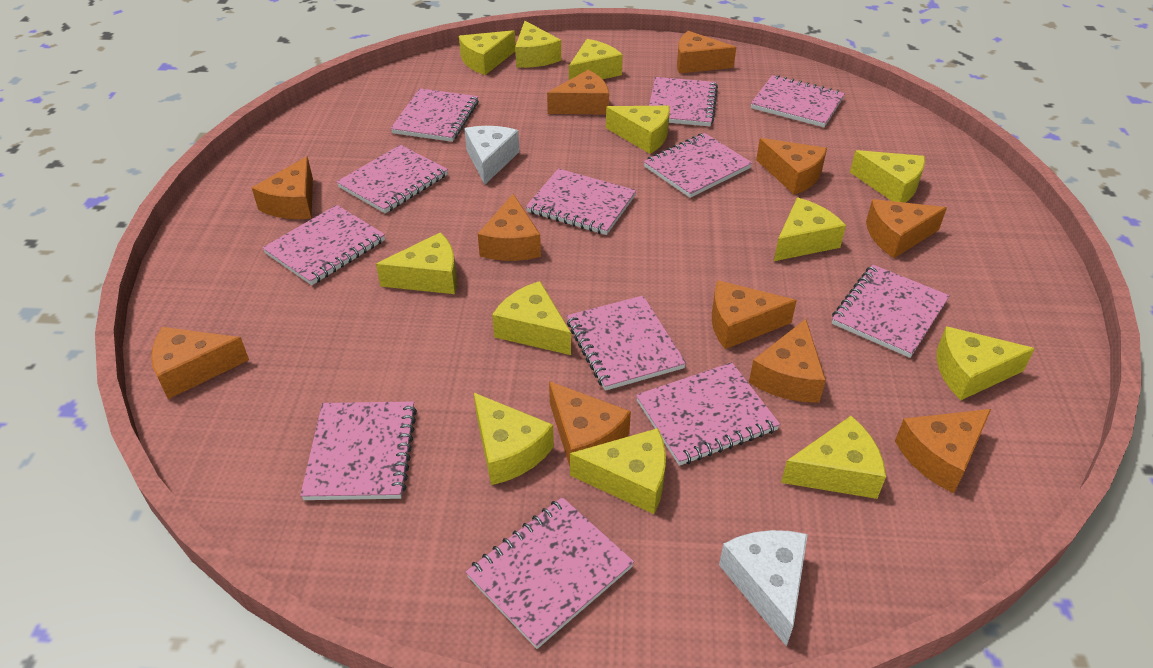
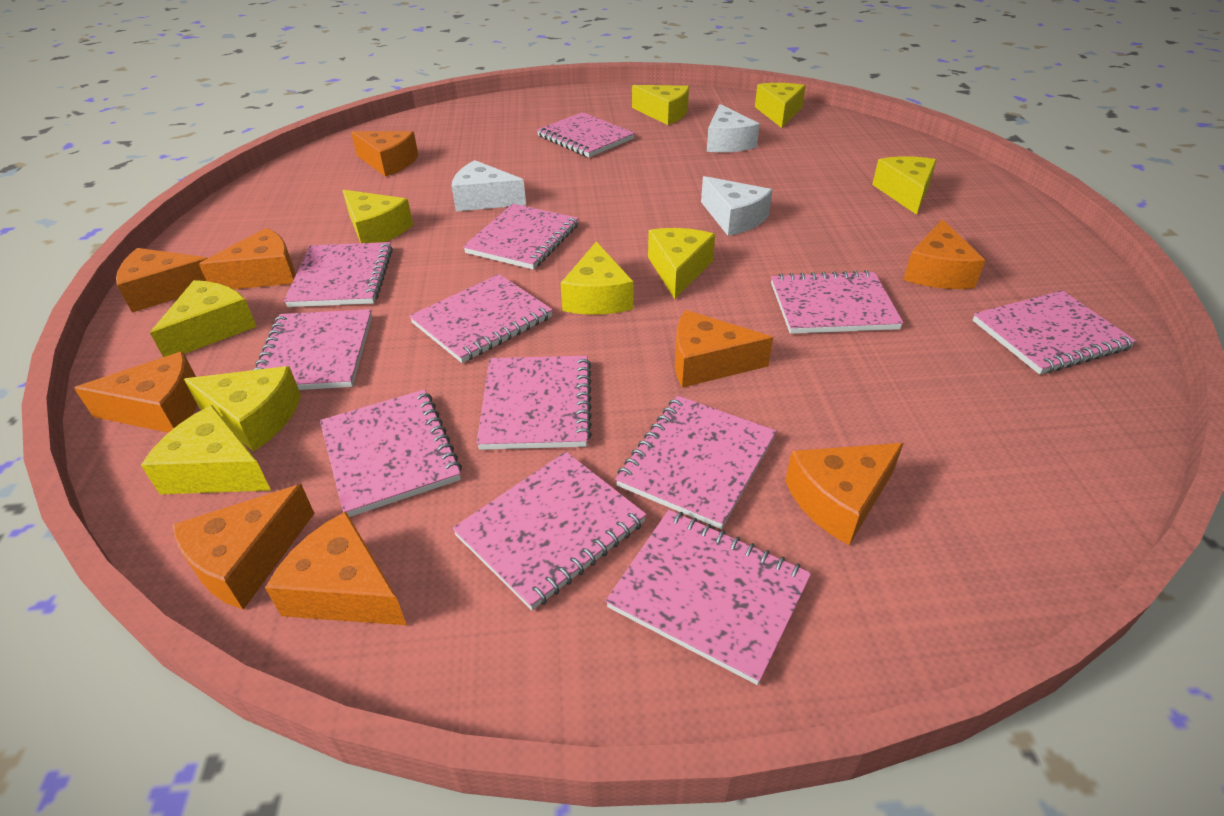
orange cheese: 11 -> 9
white cheese: 2 -> 3
yellow cheese: 12 -> 9

